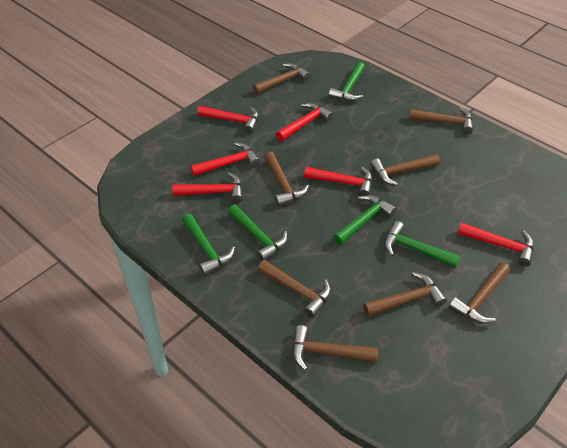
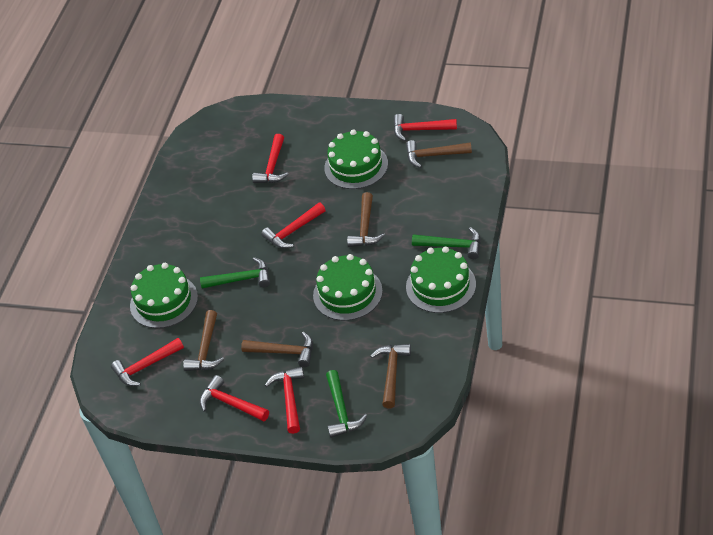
brown hammer: 8 -> 5
green cake: 0 -> 4
green hammer: 5 -> 3

